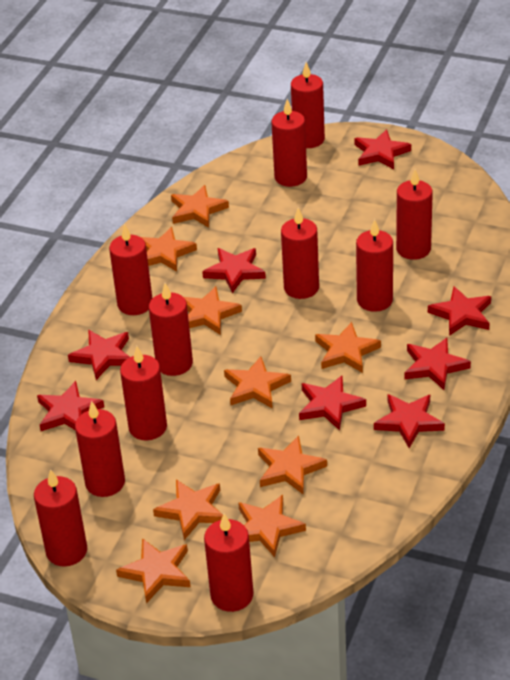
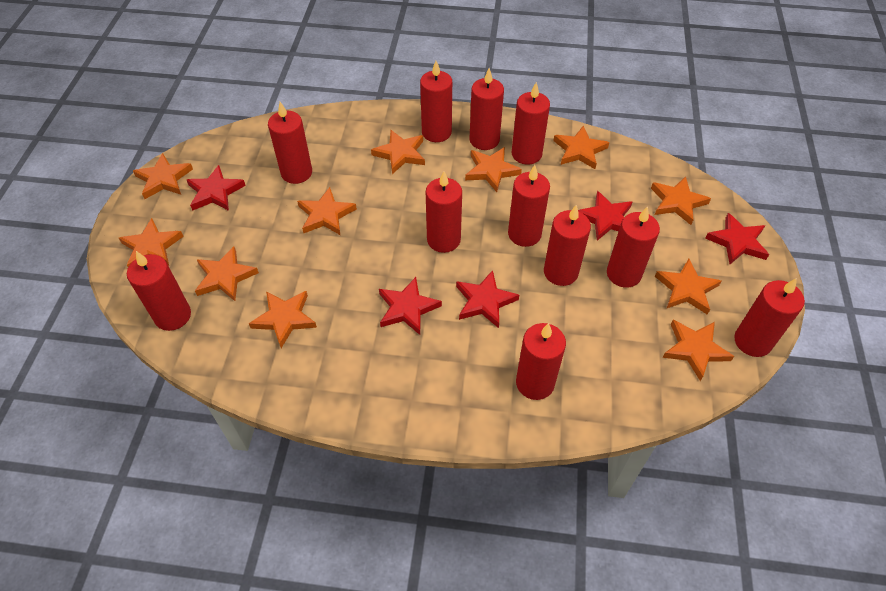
orange star: 9 -> 11
red star: 8 -> 5

